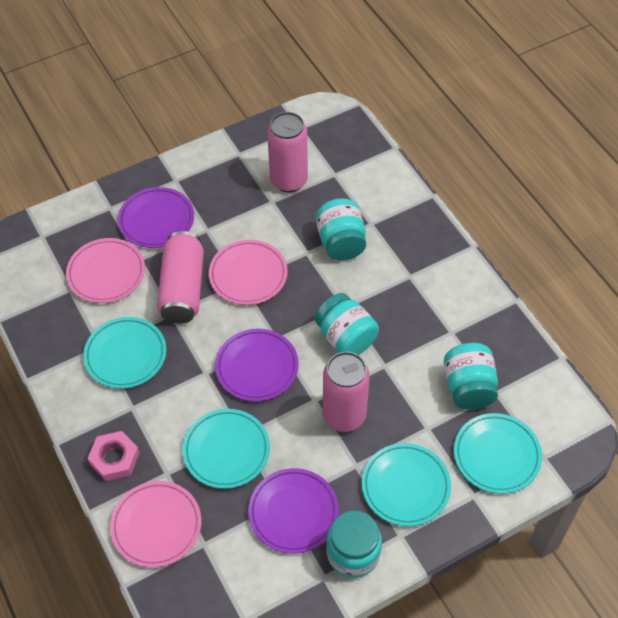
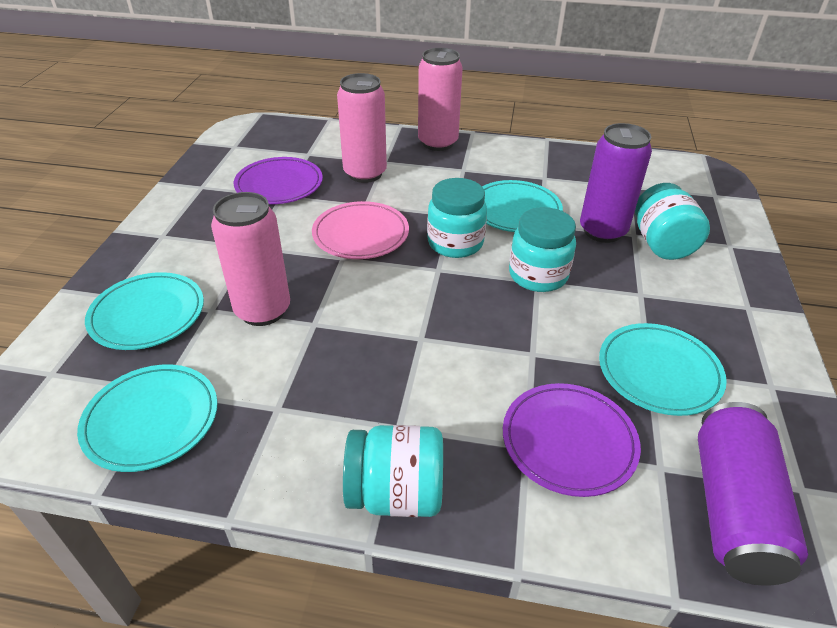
pink nut: 1 -> 0
pink plate: 3 -> 1
purple can: 0 -> 2
purple plate: 3 -> 2

